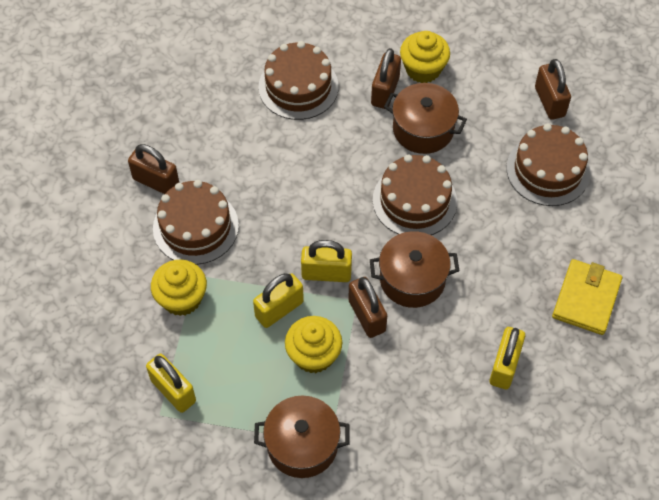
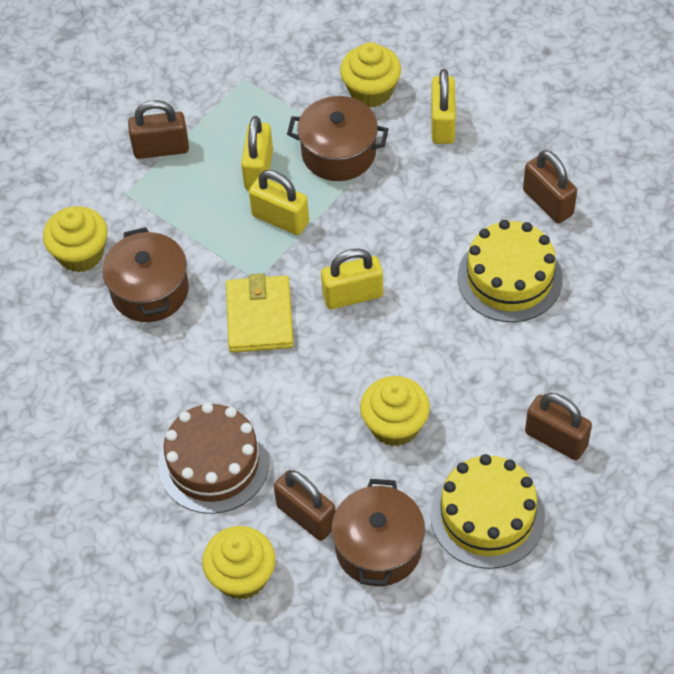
brown cake: 4 -> 1
yellow cake: 0 -> 2
yellow cupcake: 3 -> 4

